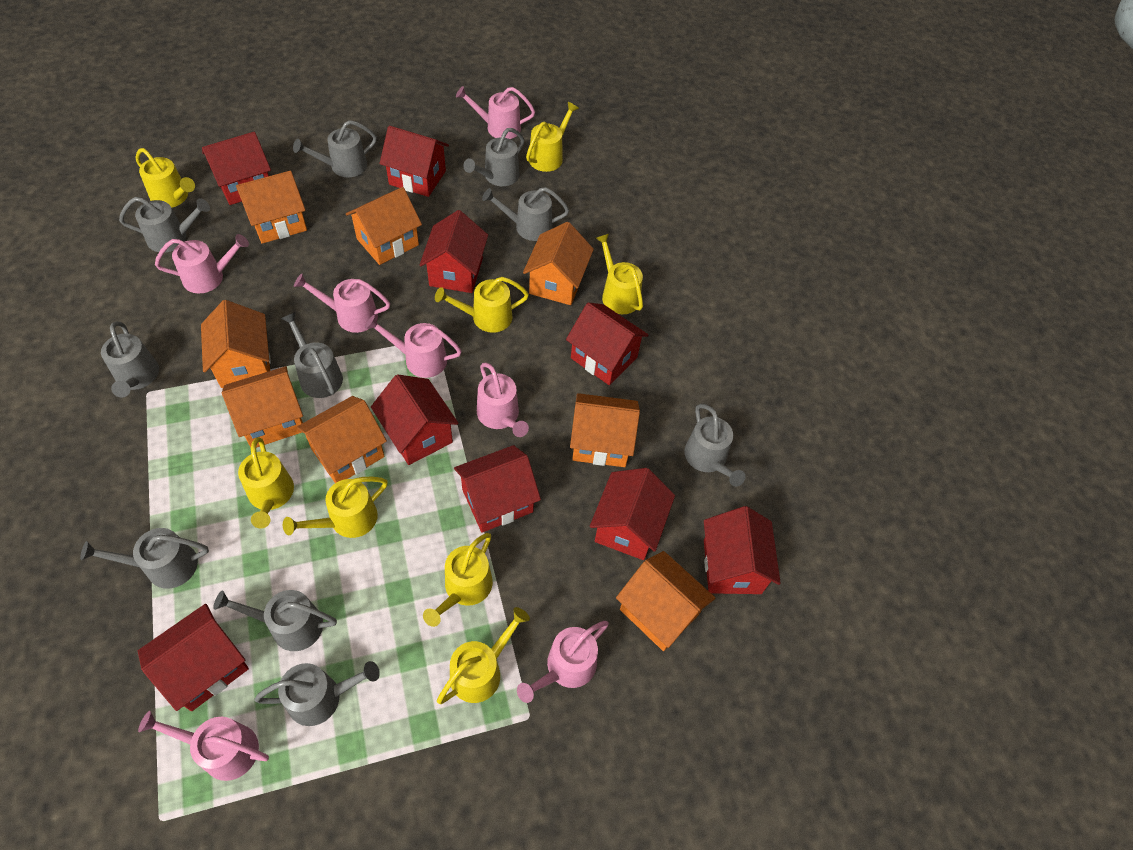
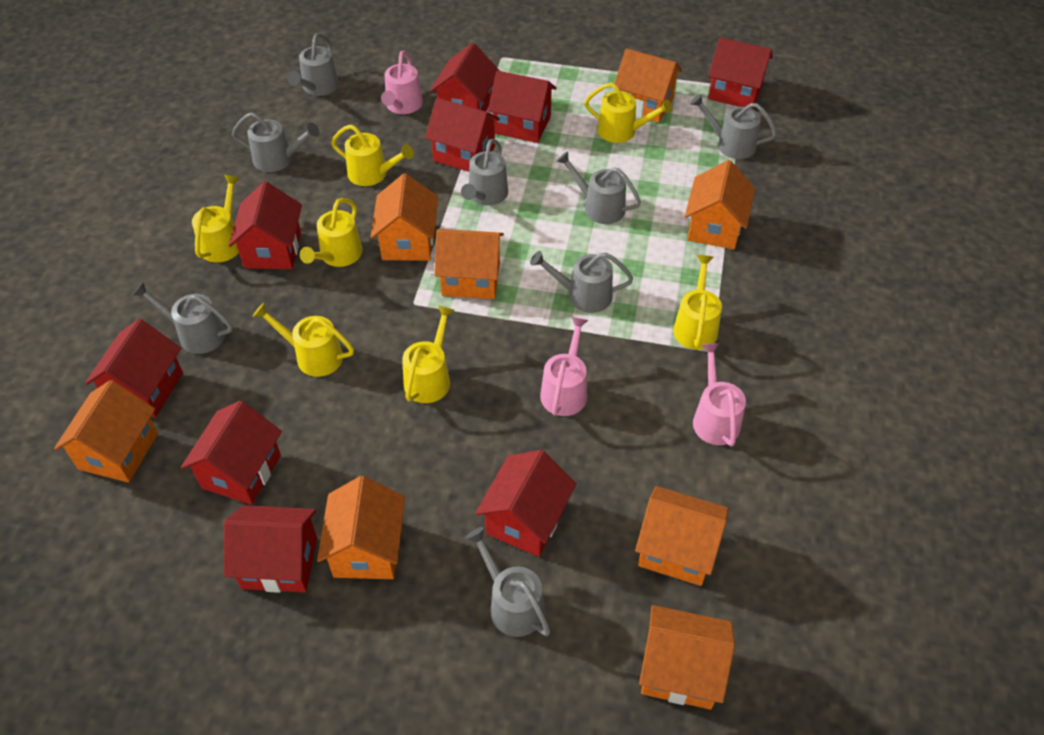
grey watering can: 10 -> 8
pink watering can: 7 -> 3
yellow watering can: 8 -> 7

